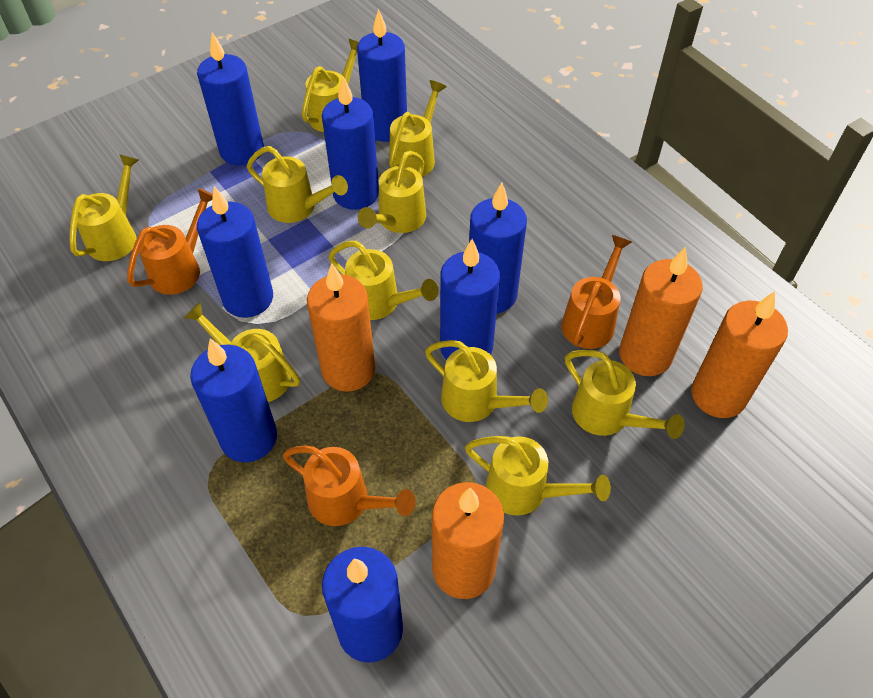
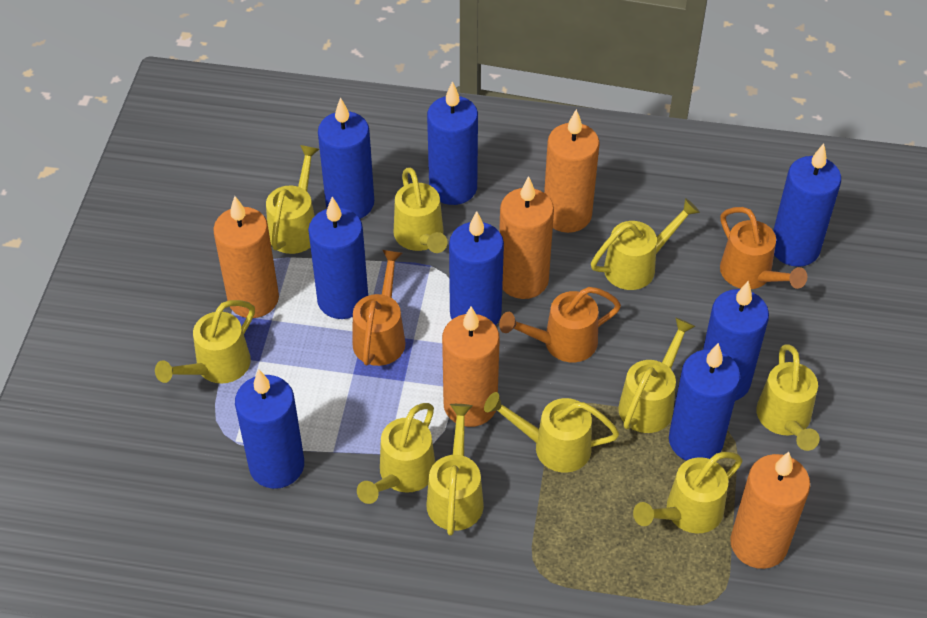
orange candle: 4 -> 5

